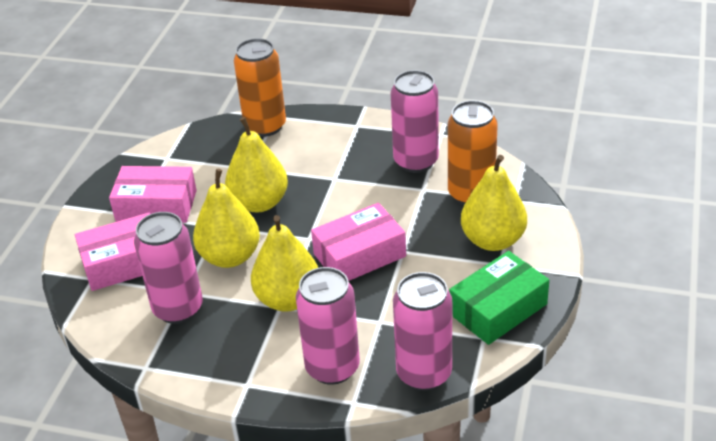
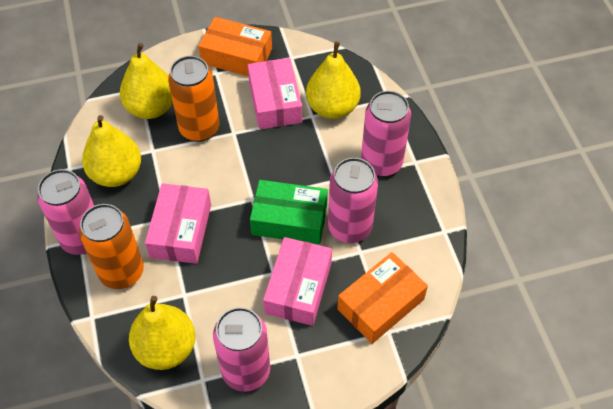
orange box: 0 -> 2

